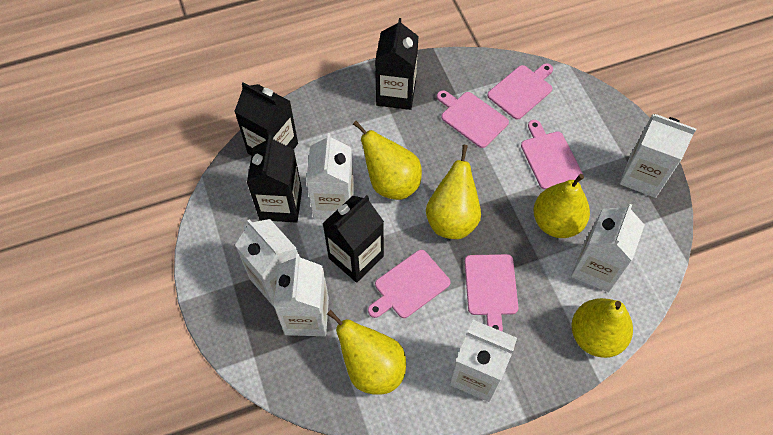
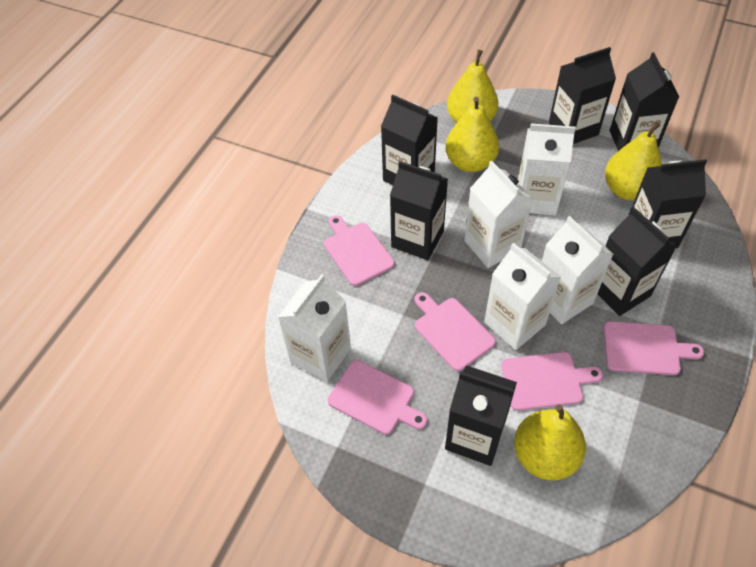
black carton: 4 -> 7
white carton: 6 -> 5
yellow pear: 5 -> 4

